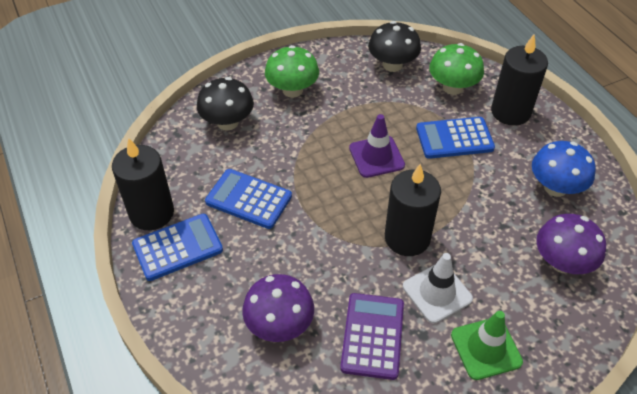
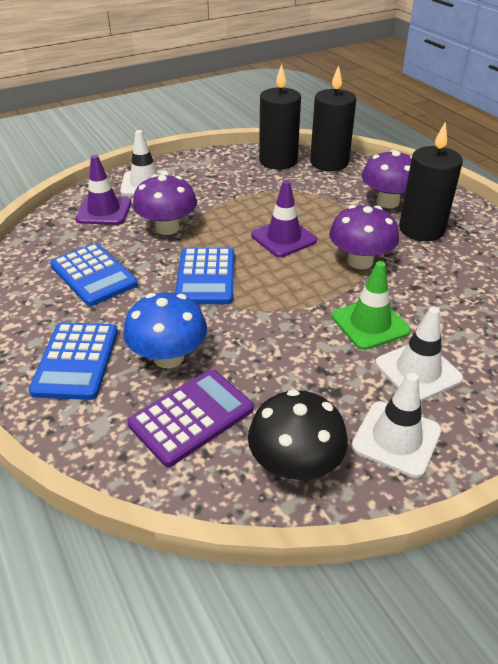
black mushroom: 2 -> 1
green mushroom: 2 -> 0
purple mushroom: 2 -> 3
purple traffic cone: 1 -> 2
white traffic cone: 1 -> 3

